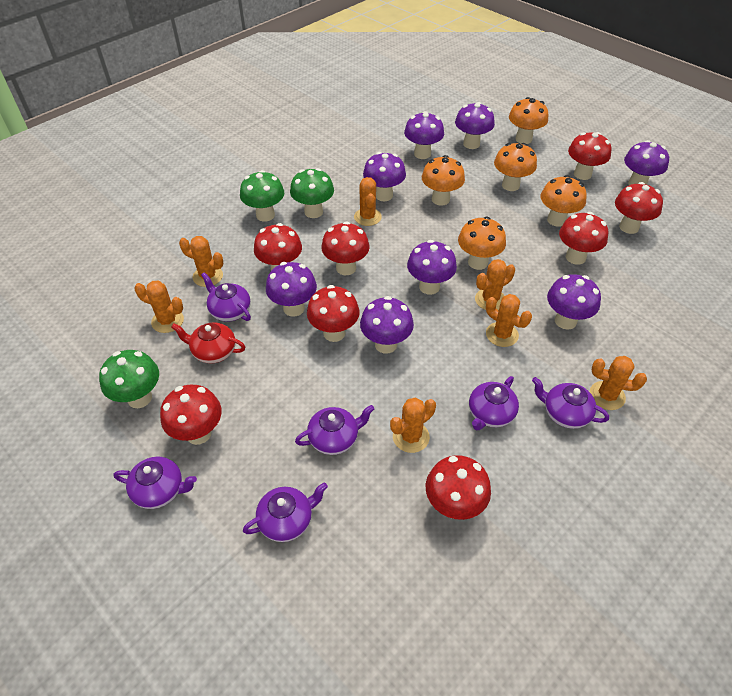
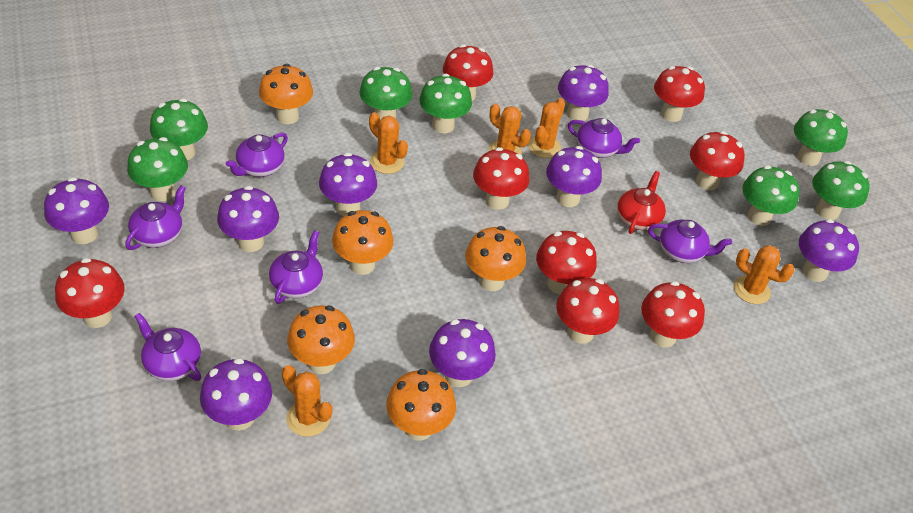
green mushroom: 3 -> 7
orange cactus: 7 -> 5

